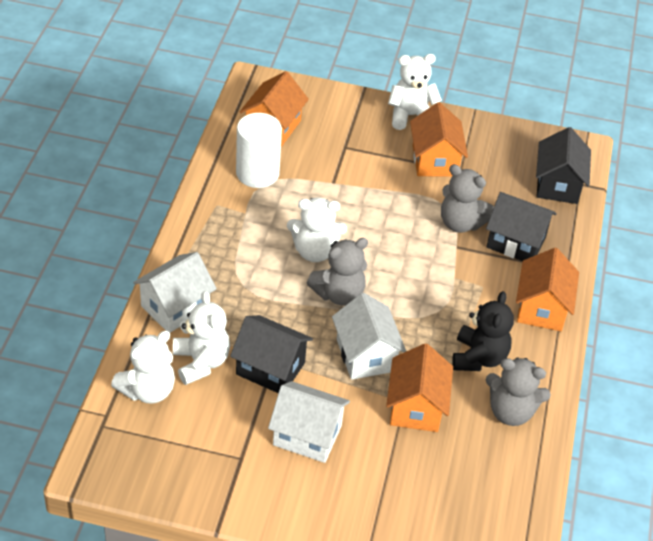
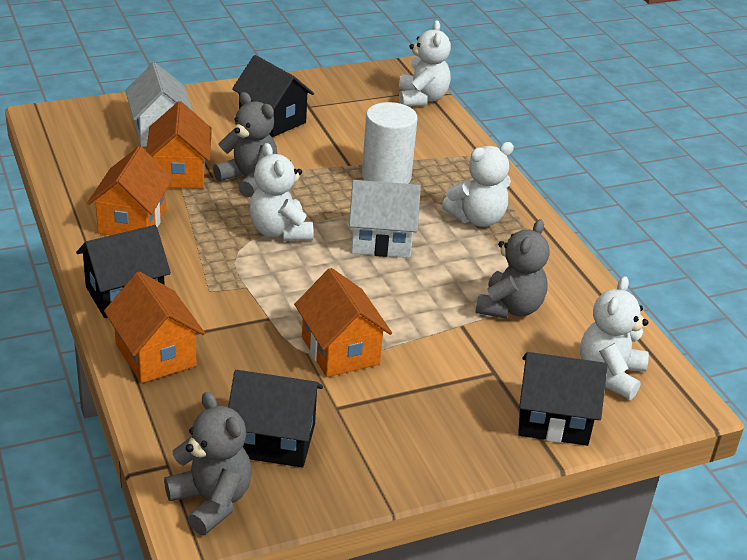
black house: 3 -> 4
black teddy bear: 1 -> 0
white house: 3 -> 2

